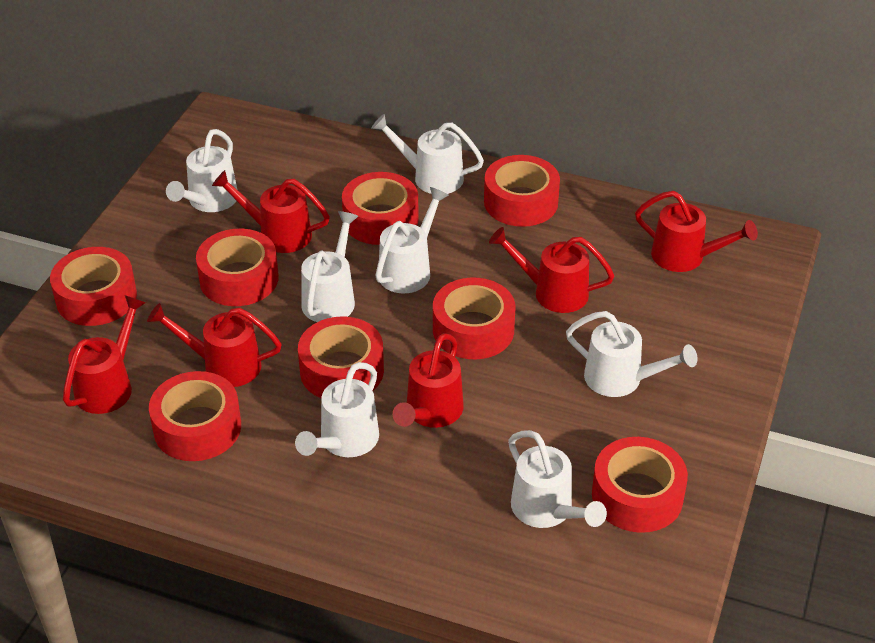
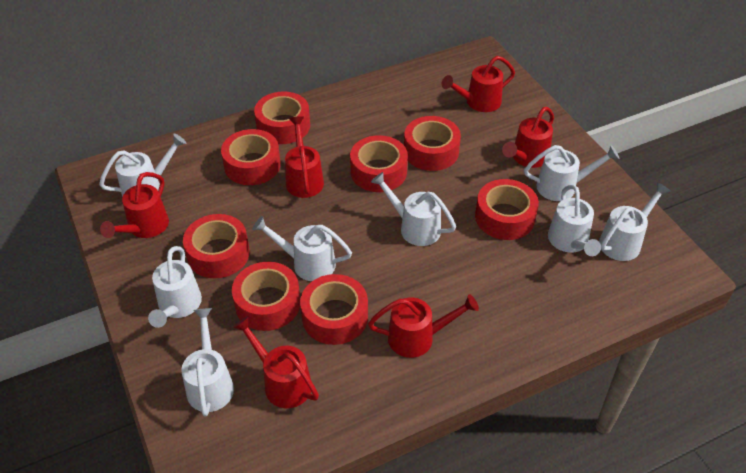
white watering can: 7 -> 8

